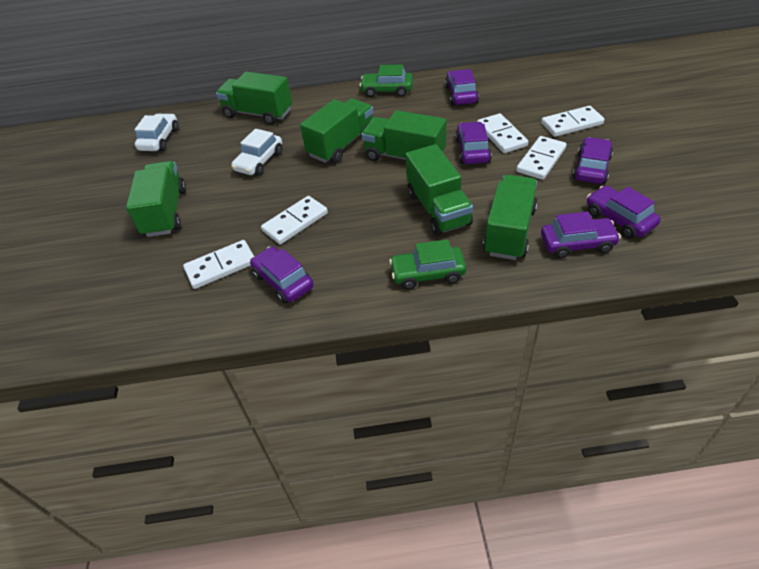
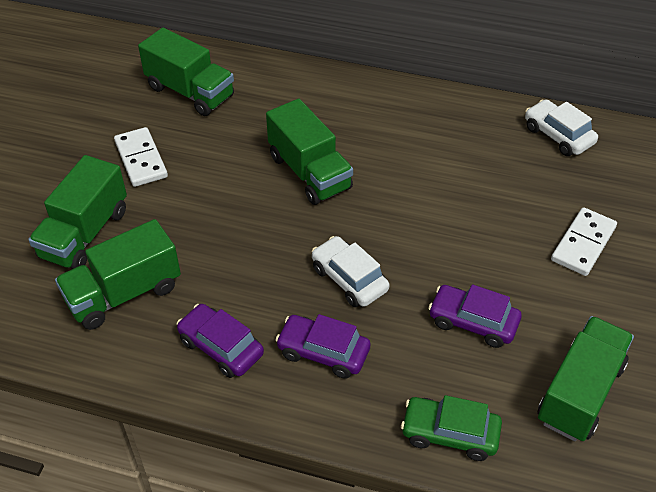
green car: 2 -> 1
green truck: 6 -> 5
purple car: 6 -> 3
white domino: 5 -> 2

